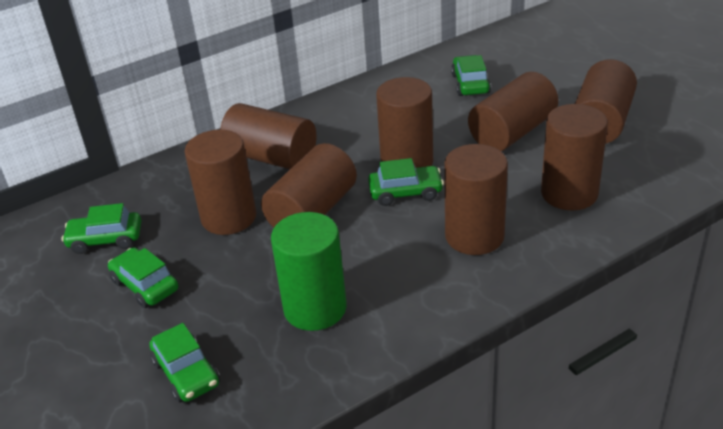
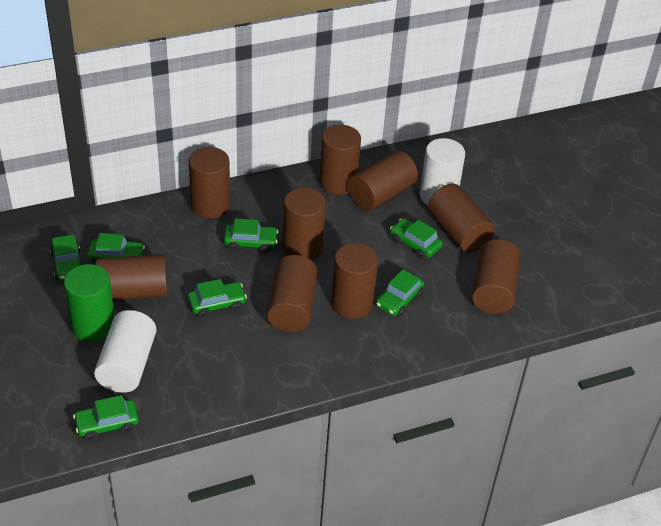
brown cylinder: 8 -> 9
green car: 5 -> 7
white cylinder: 0 -> 2

